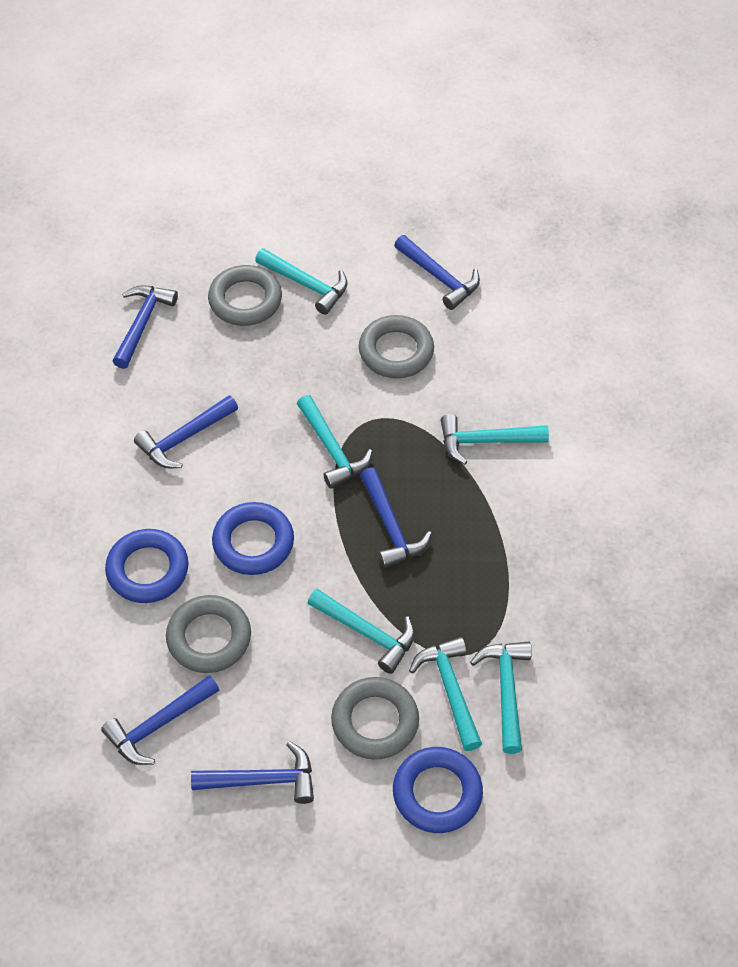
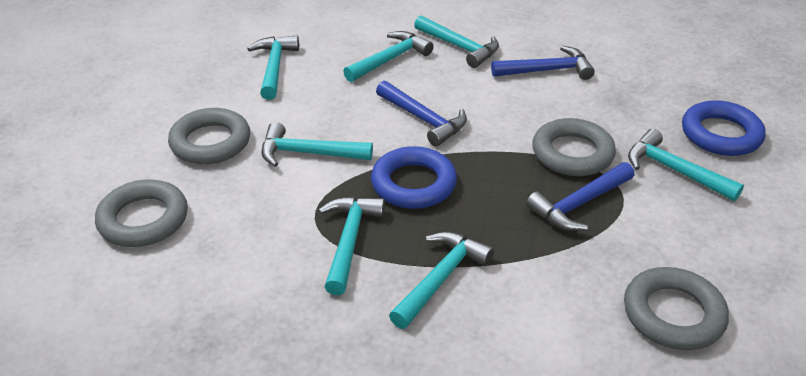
blue hammer: 6 -> 3
blue ring: 3 -> 2
turquoise hammer: 6 -> 7

